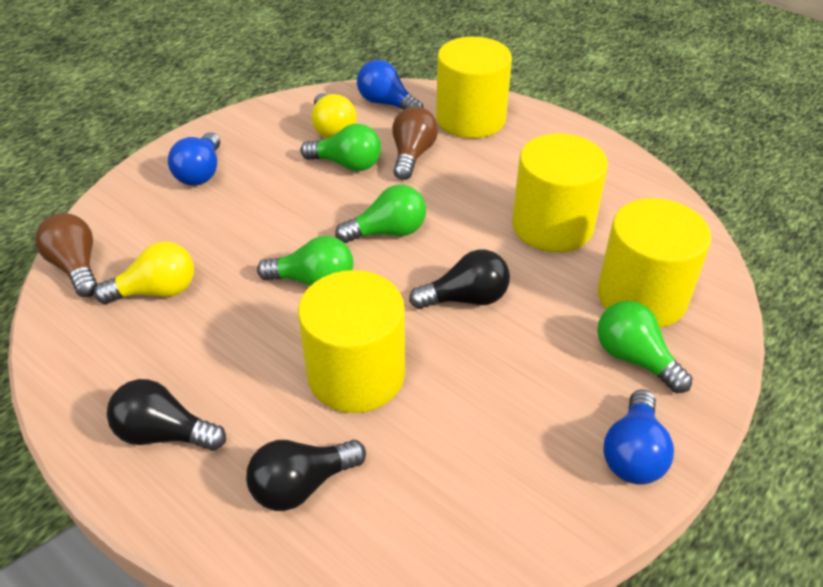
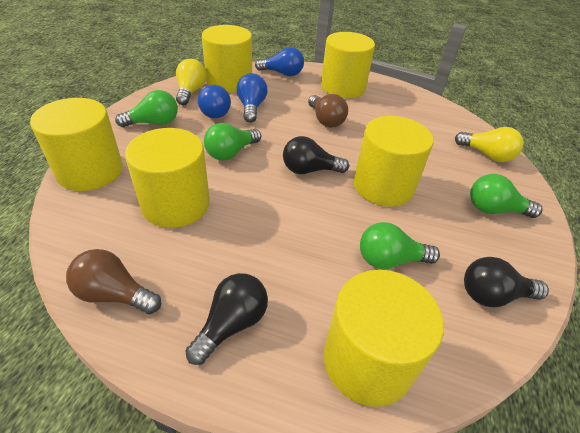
yellow cylinder: 4 -> 6

